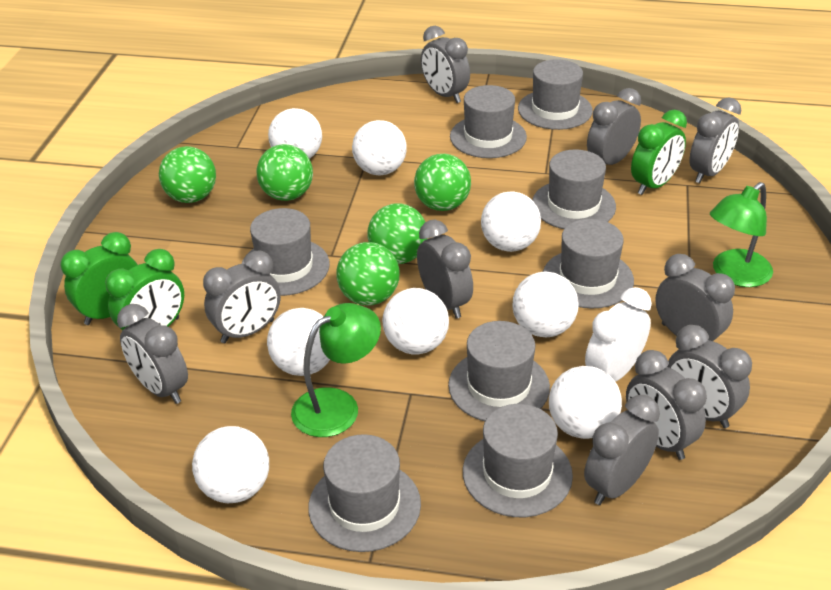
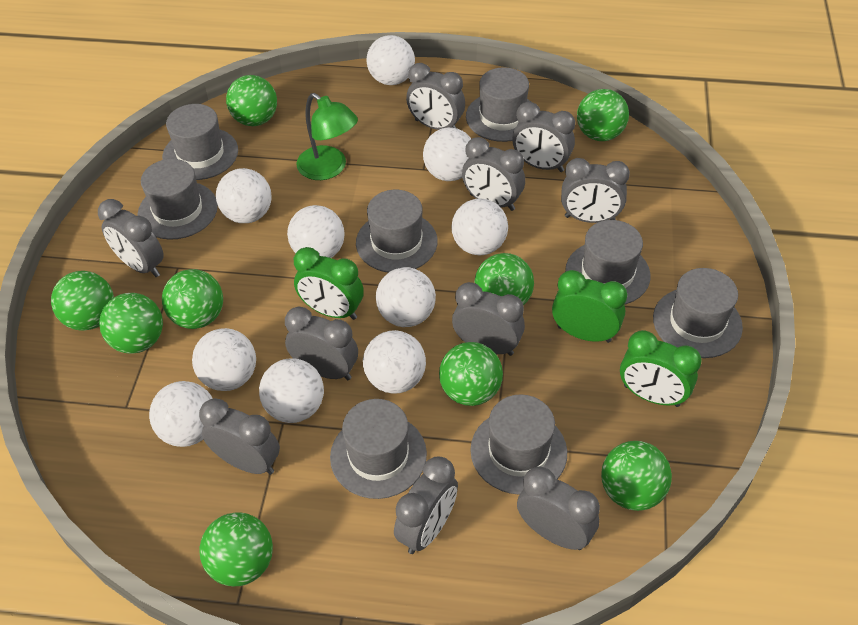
green ball: 5 -> 9
green lamp: 2 -> 1
white ball: 8 -> 10
white clock: 1 -> 0

